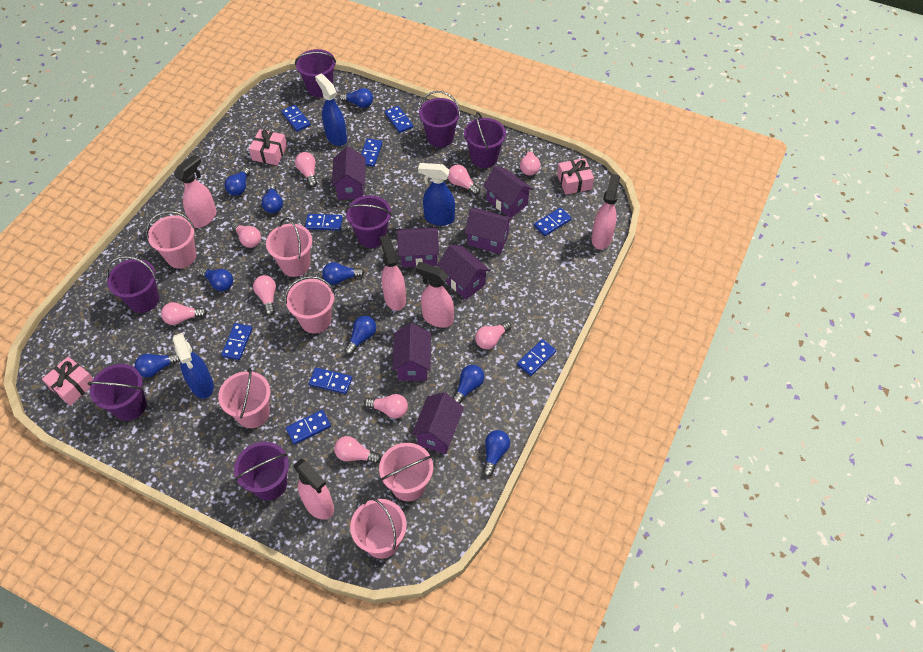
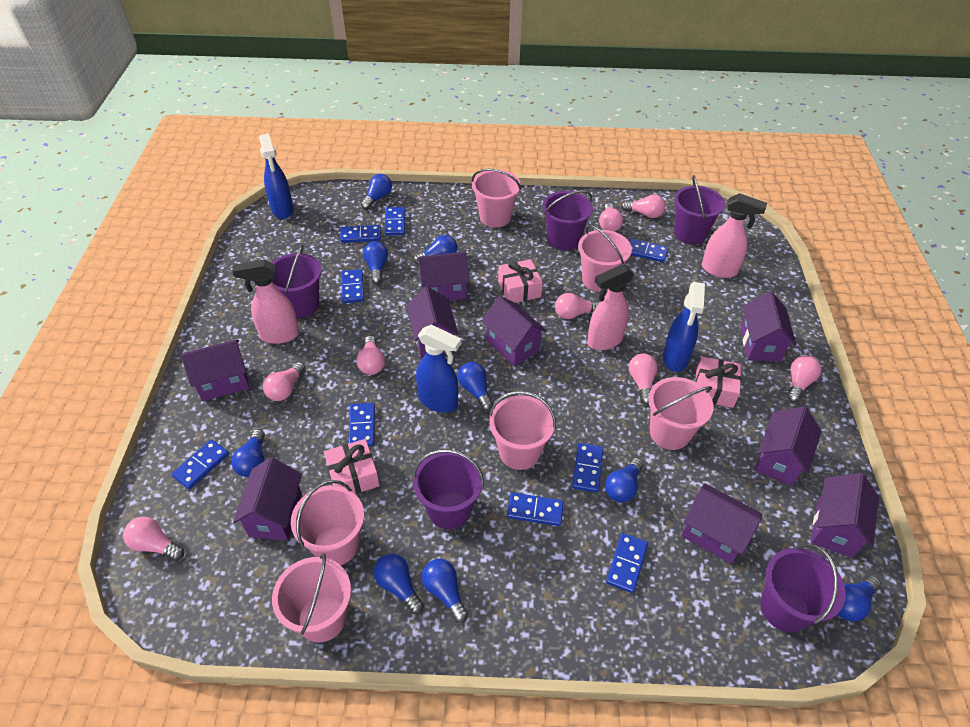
pink light bulb: 9 -> 8
pink spray bottle: 5 -> 3
purple bucket: 7 -> 5
purple house: 7 -> 9

